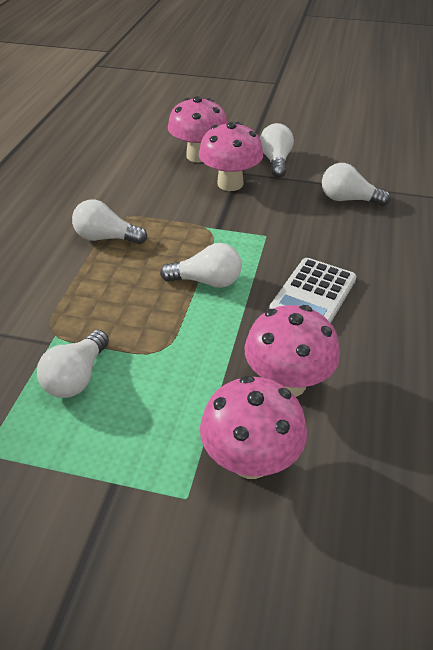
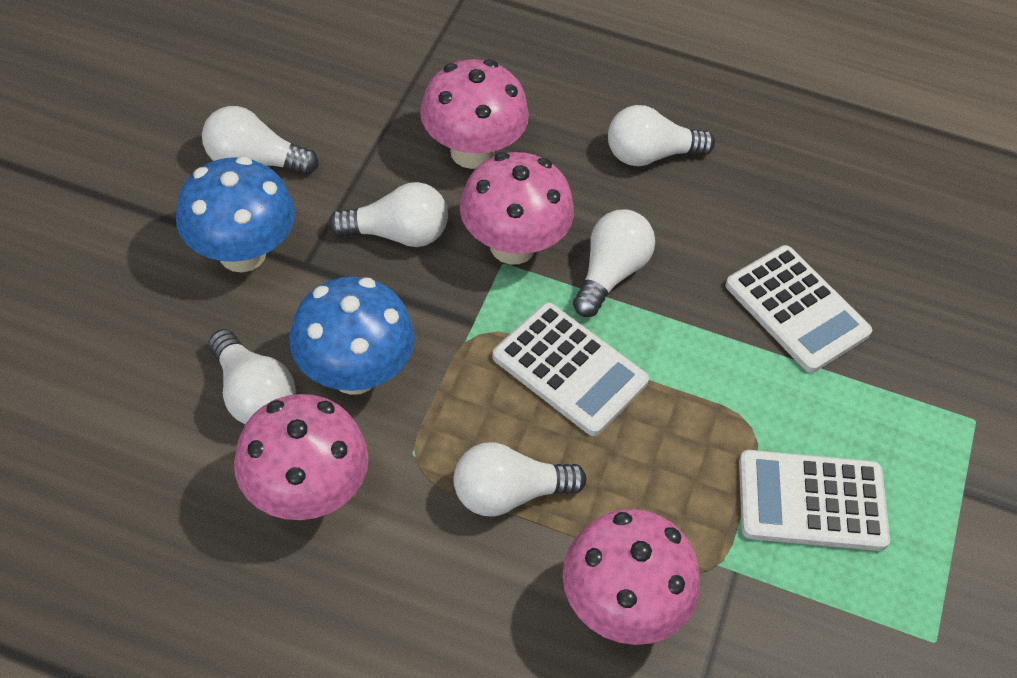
blue mushroom: 0 -> 2
white calculator: 1 -> 3
white light bulb: 5 -> 6

